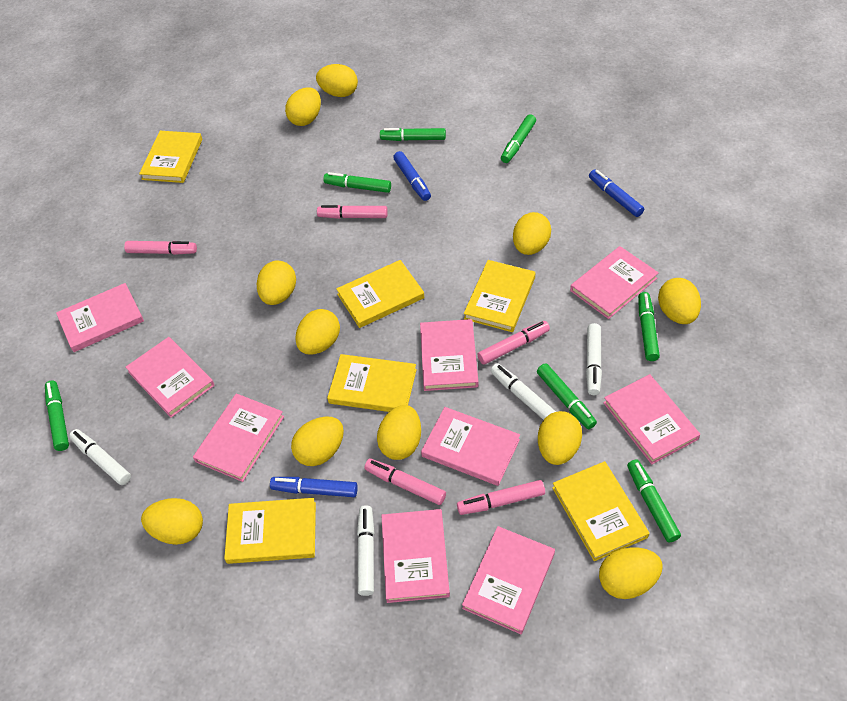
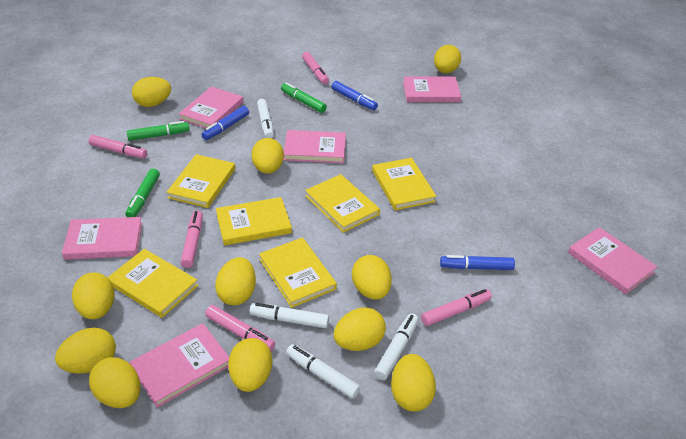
green marker: 7 -> 3
pink book: 9 -> 6

